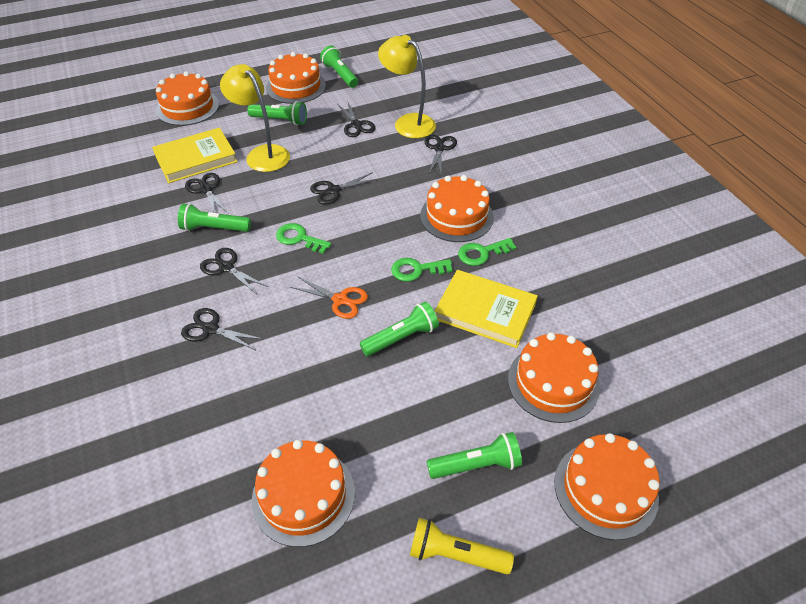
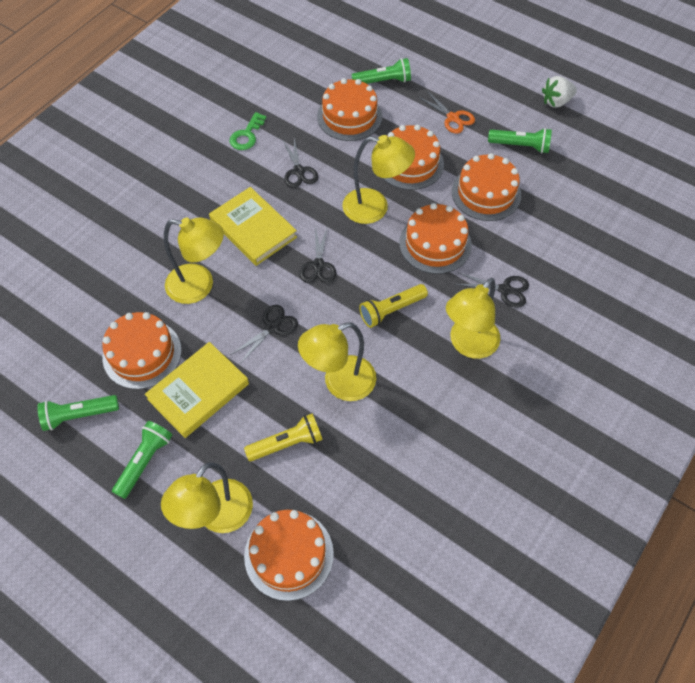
black scissors: 6 -> 4
green flashlight: 5 -> 4
green key: 3 -> 1
white strawberry: 0 -> 1
yellow flashlight: 1 -> 2
yellow lamp: 2 -> 5

